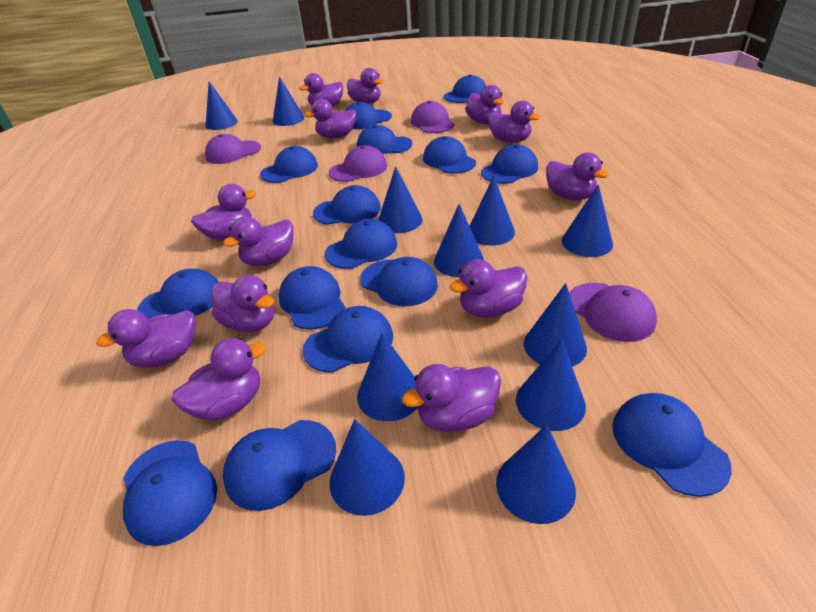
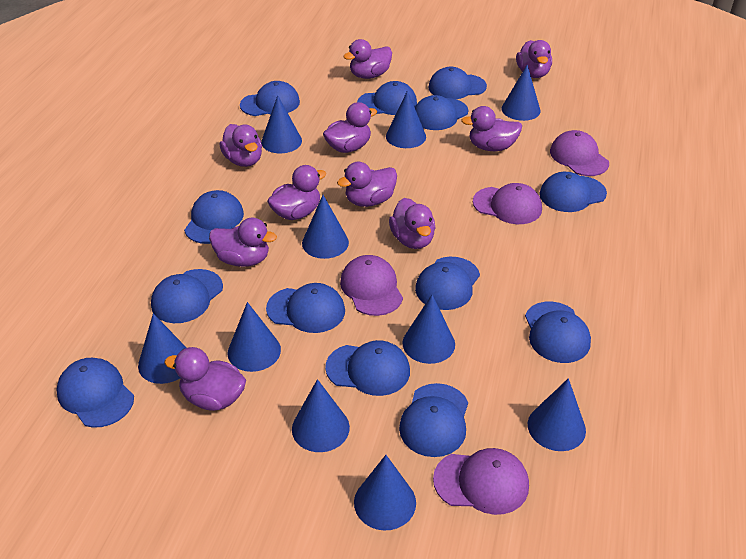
blue cap: 15 -> 13
blue cone: 11 -> 10
purple duck: 13 -> 10

